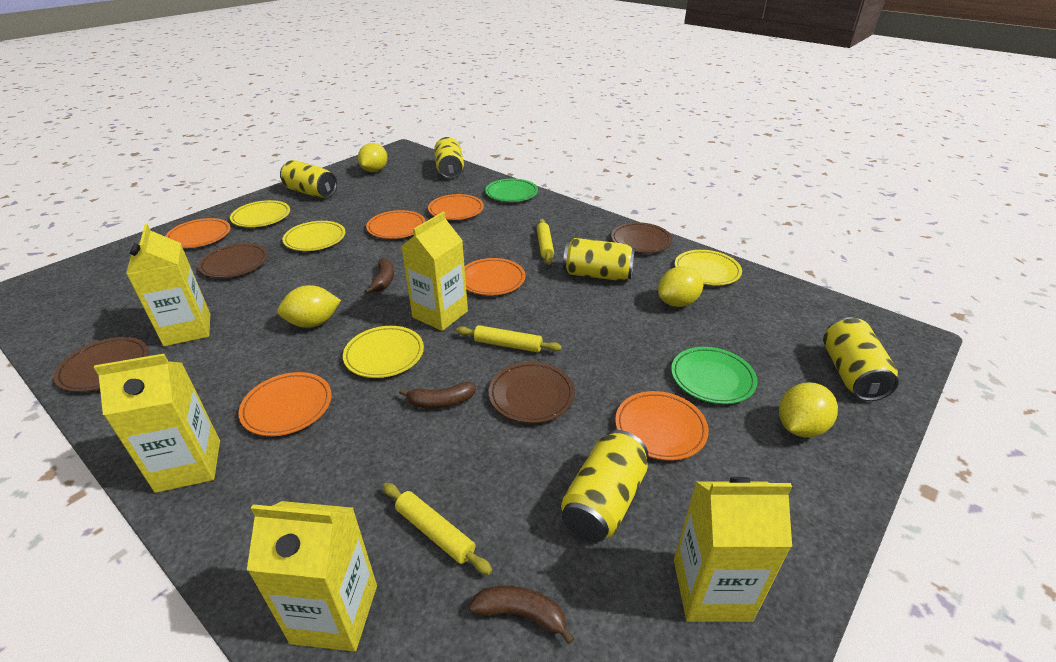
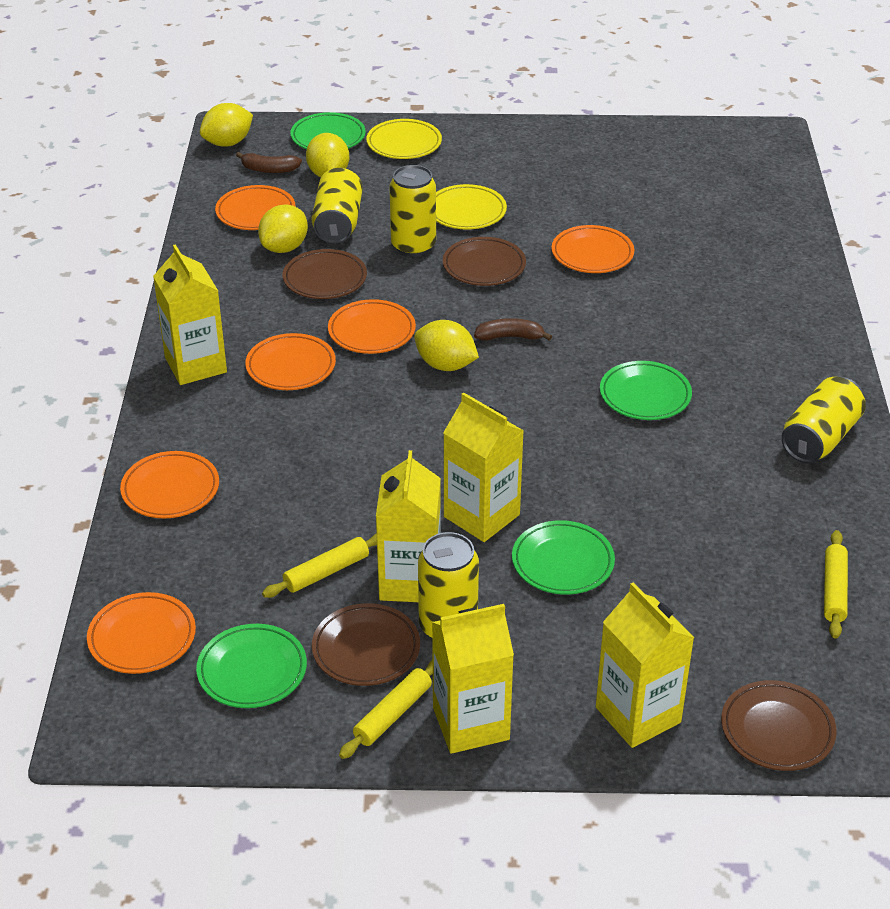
brown banana: 3 -> 2
green plate: 2 -> 4
yellow can: 5 -> 4
yellow plate: 4 -> 2

